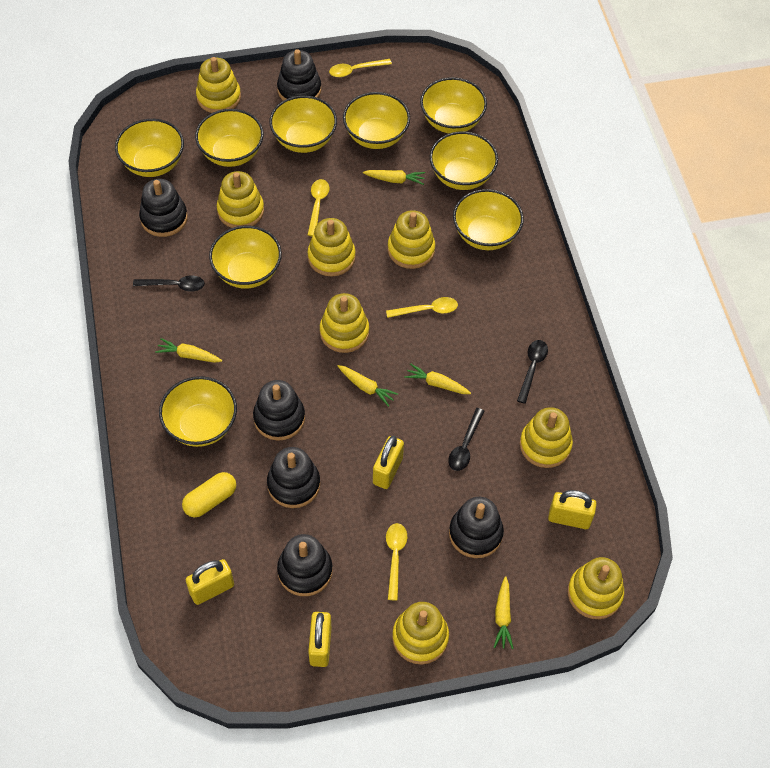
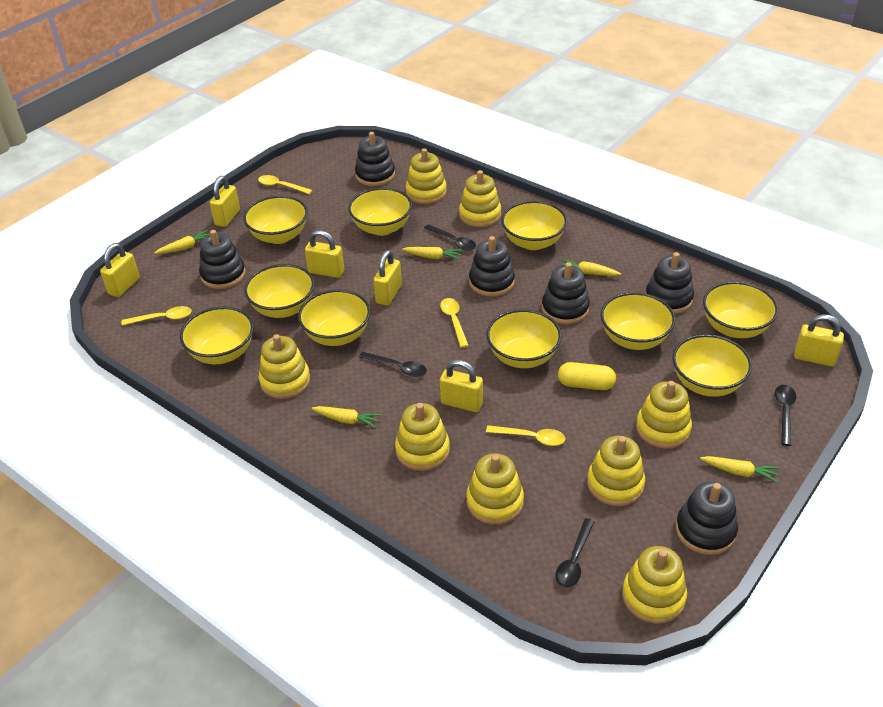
black spoon: 3 -> 4
yellow bowl: 9 -> 10
yellow padlock: 4 -> 6

